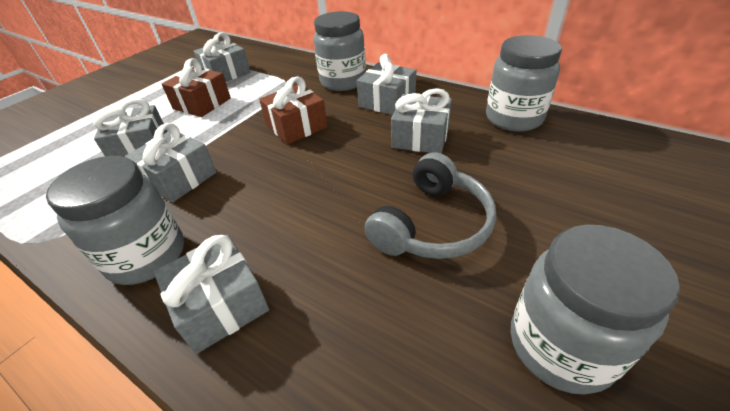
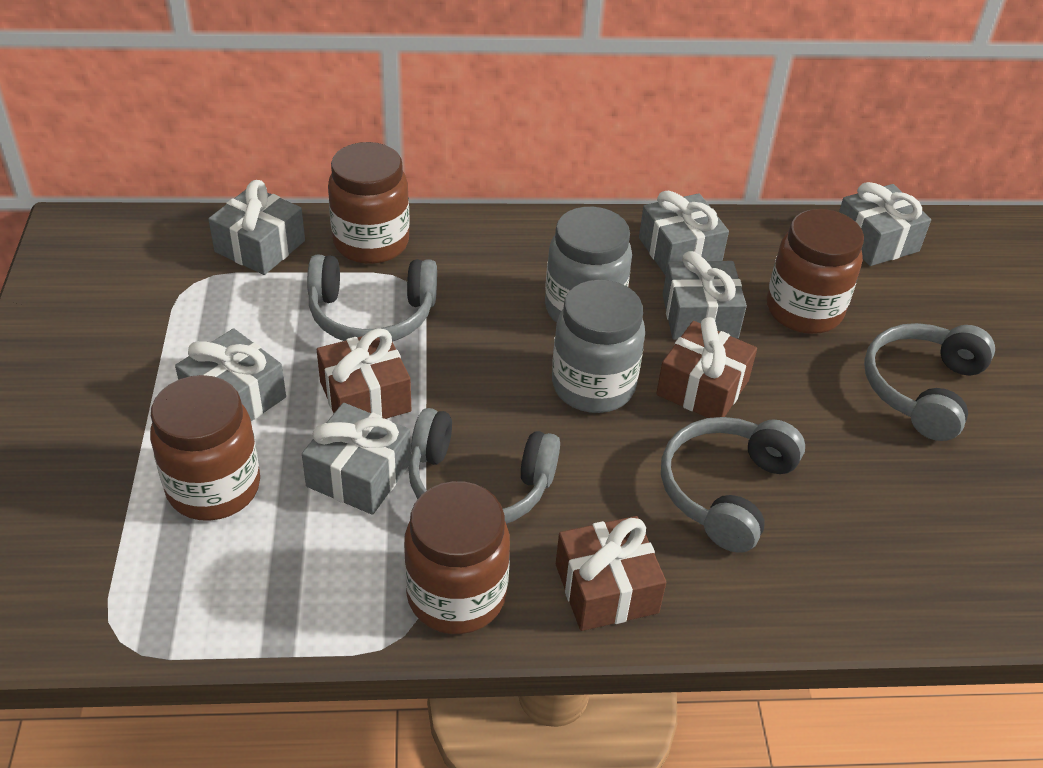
brown gift: 2 -> 3
brown jar: 0 -> 4
grey headphones: 1 -> 4
grey jar: 4 -> 2

